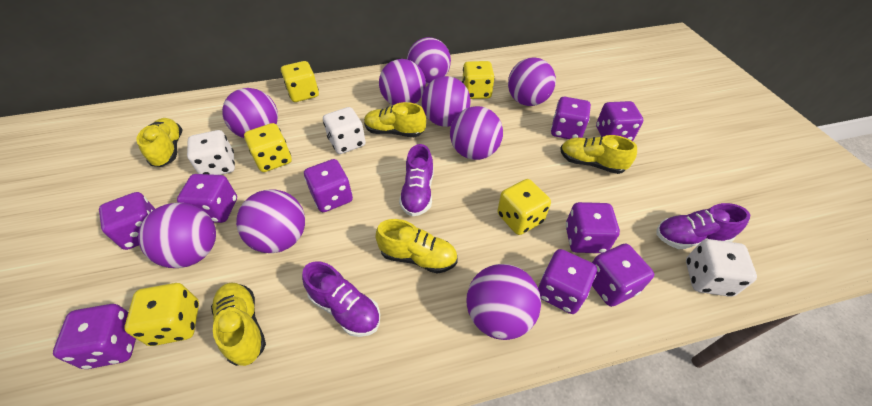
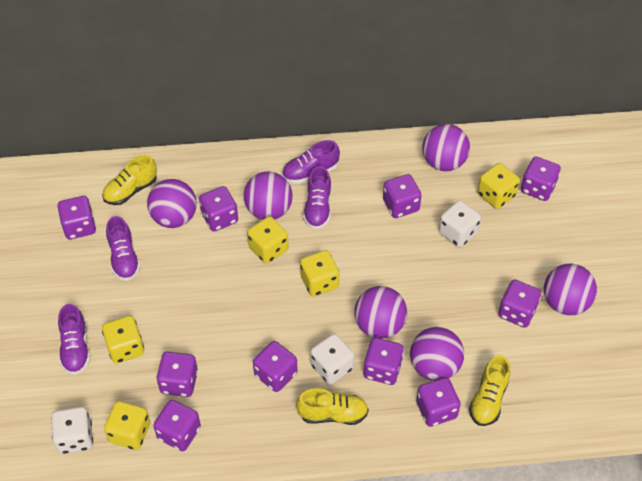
purple ball: 9 -> 6
purple dice: 9 -> 10
purple shoe: 3 -> 4
yellow shoe: 5 -> 3

